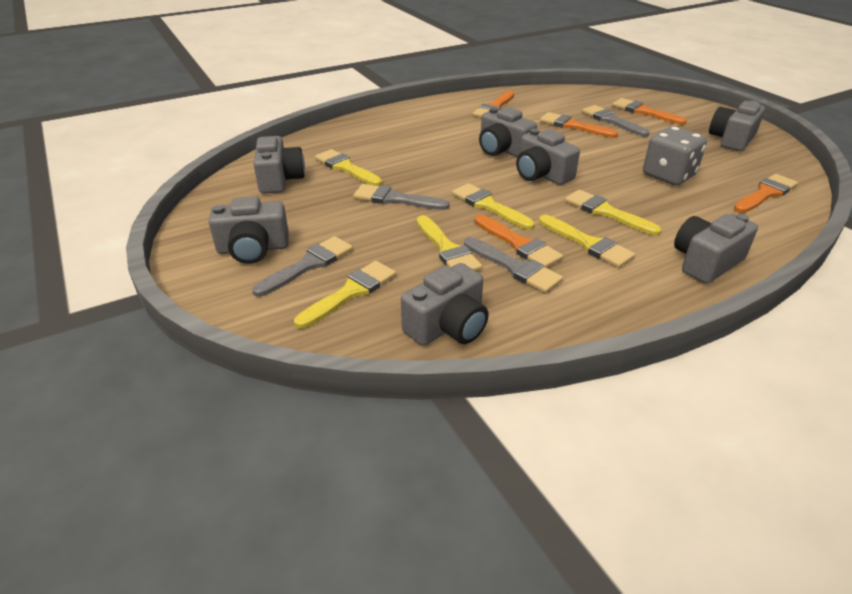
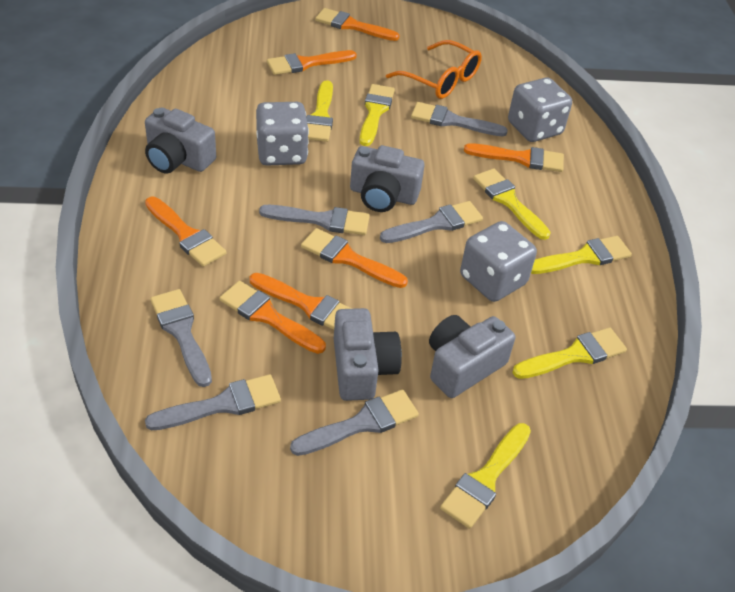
grey brush: 4 -> 6
grey camera: 7 -> 4
grey dice: 1 -> 3
orange brush: 5 -> 7
orange glasses: 0 -> 1

